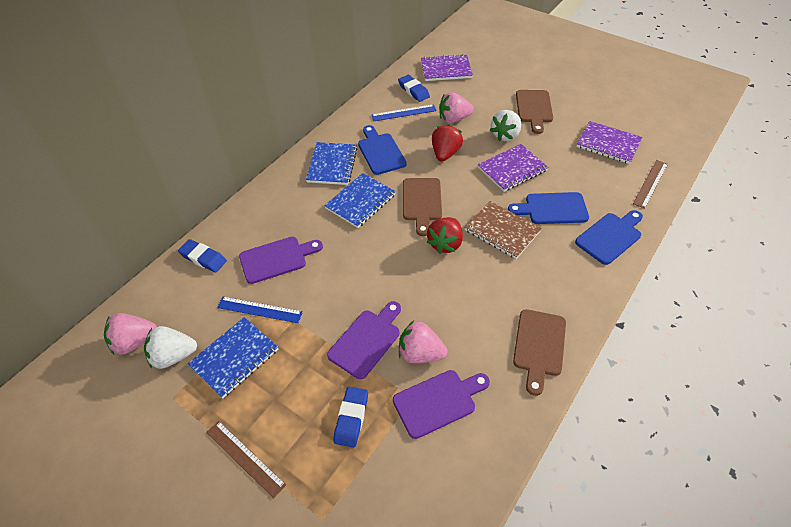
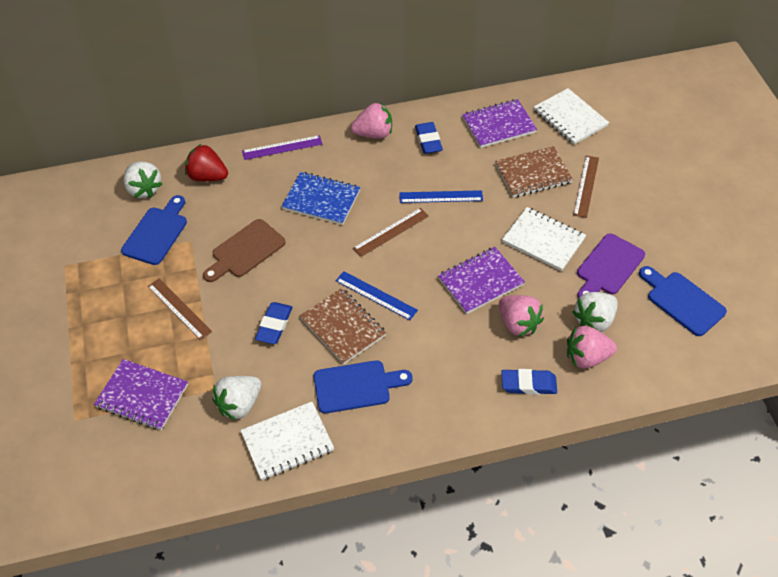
blue notebook: 3 -> 1
brown cutting board: 3 -> 1
brown notebook: 1 -> 2
brown ruler: 2 -> 3
purple cutting board: 3 -> 1
purple ruler: 0 -> 1
red strawberry: 2 -> 1
white notebook: 0 -> 3
white strawberry: 2 -> 3

